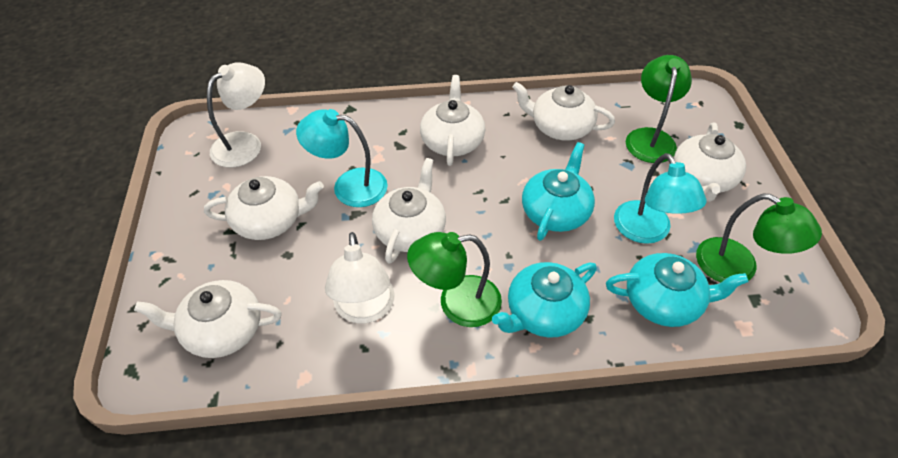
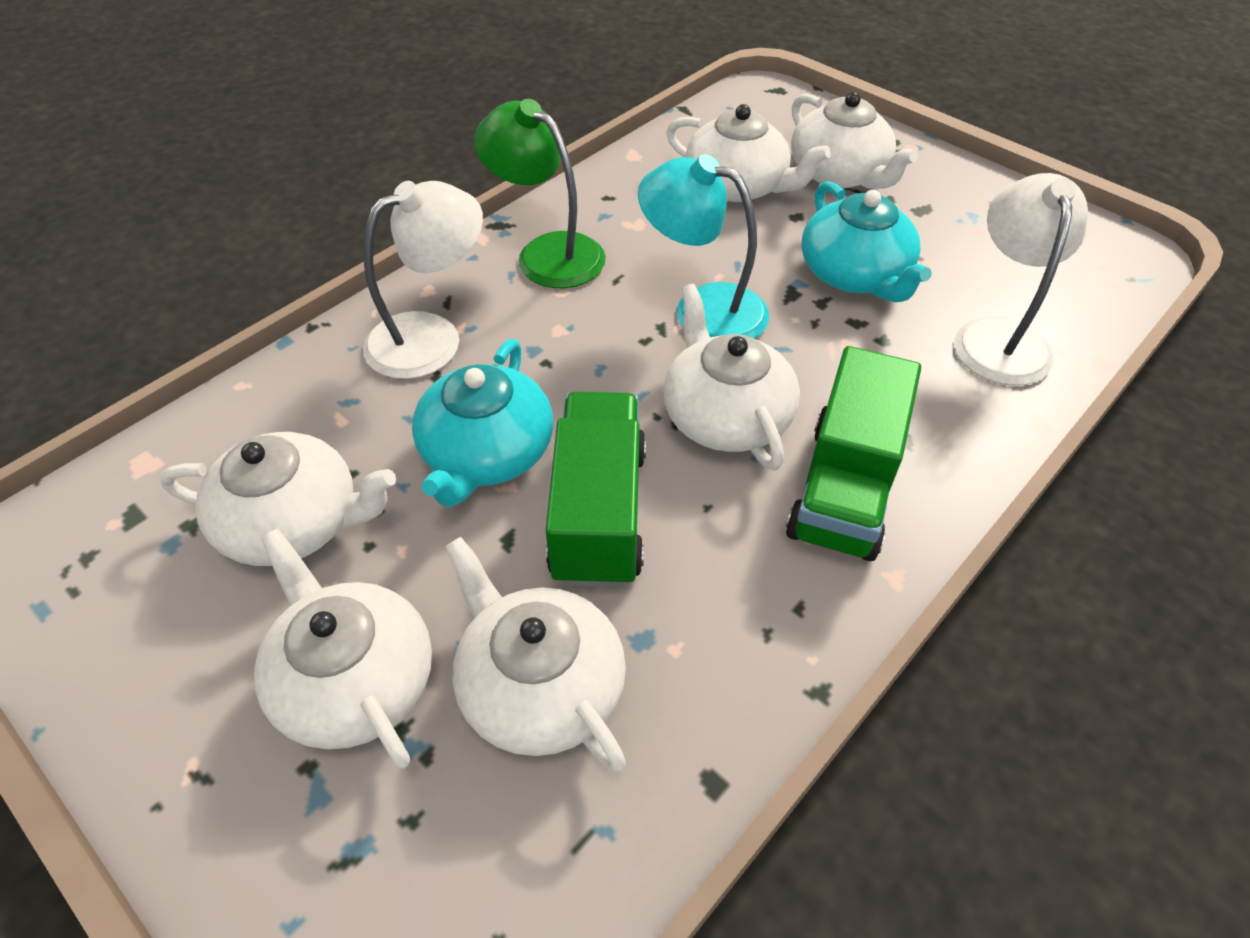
green lamp: 3 -> 1
green truck: 0 -> 2
turquoise lamp: 2 -> 1
turquoise teapot: 3 -> 2

